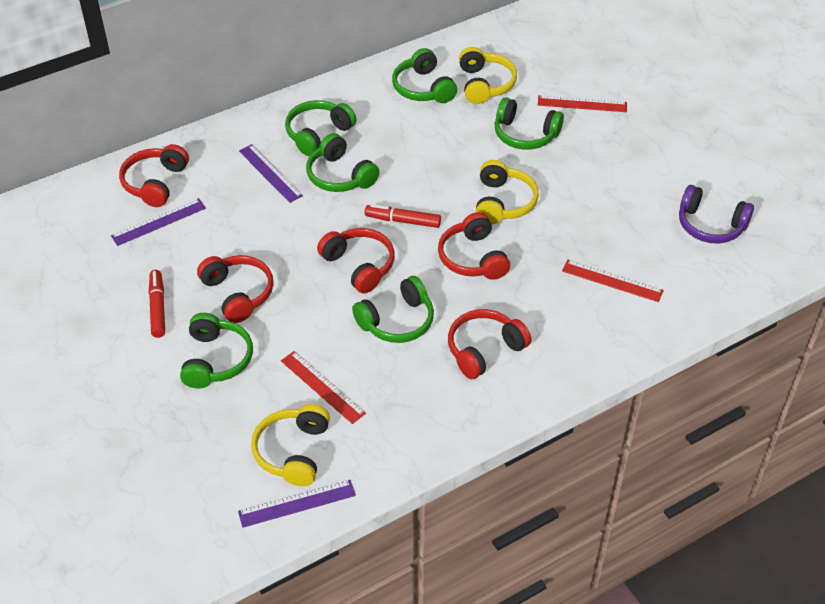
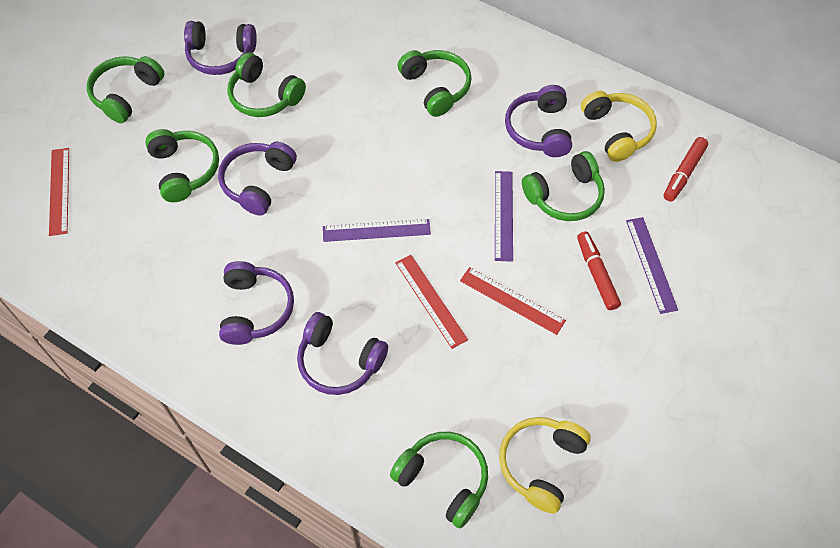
purple headphones: 1 -> 5
red headphones: 5 -> 0
yellow headphones: 3 -> 2

